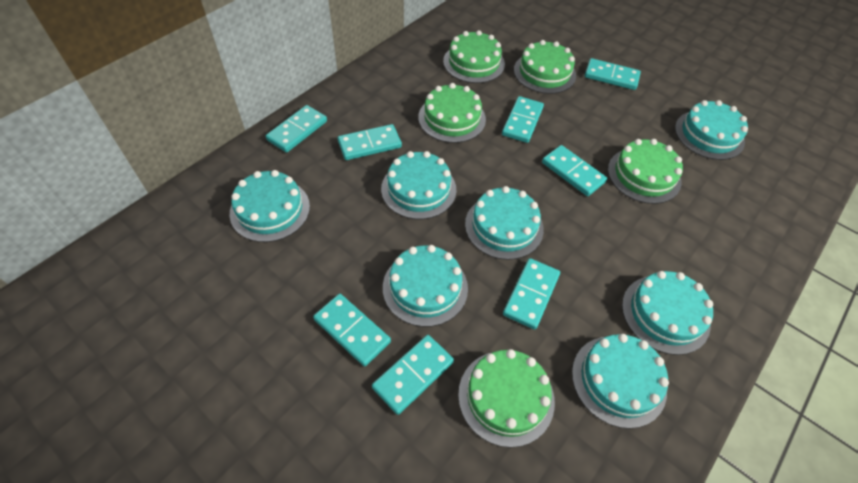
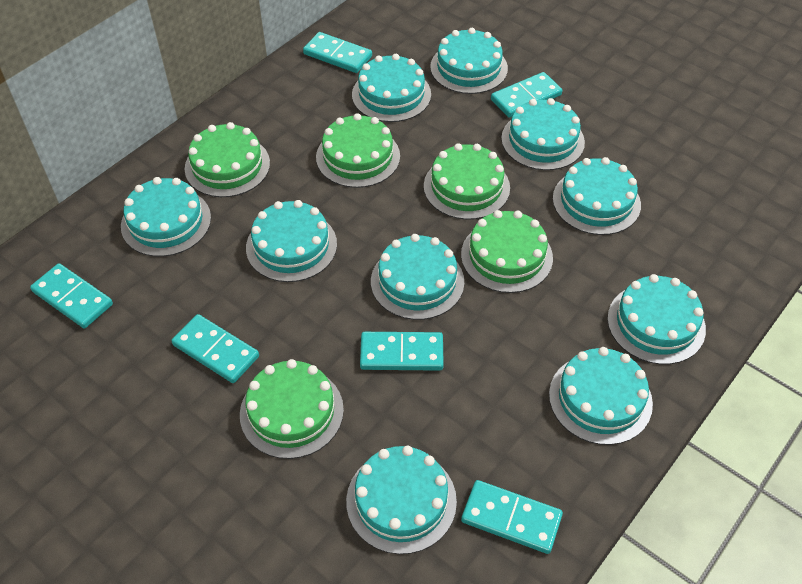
turquoise cake: 7 -> 10
turquoise domino: 8 -> 6

